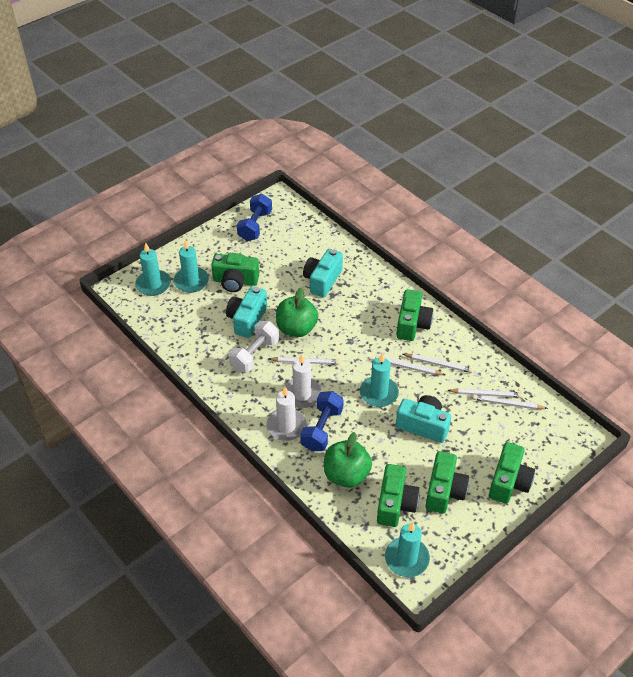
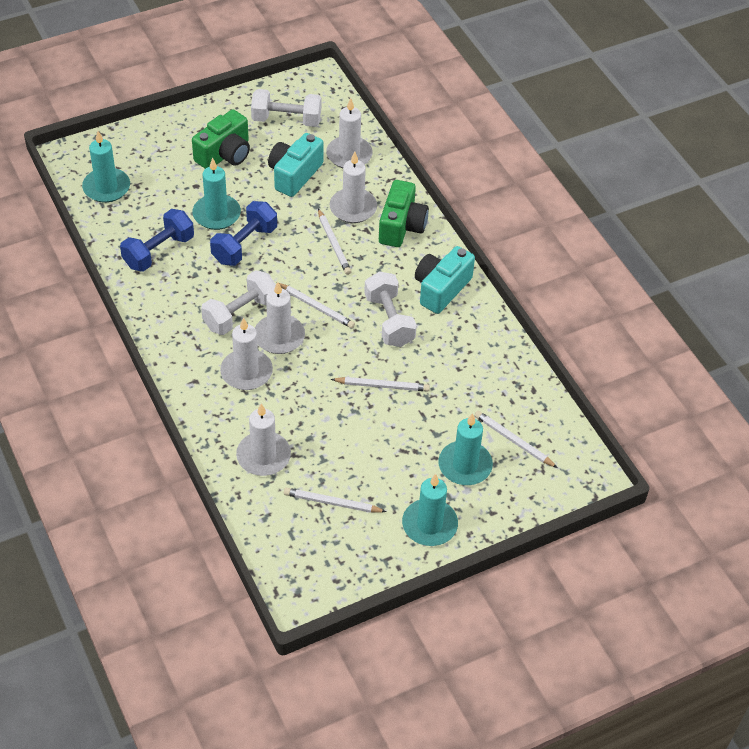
green apple: 2 -> 0
green camera: 5 -> 2
turquoise camera: 3 -> 2
white candle: 2 -> 5
white dumbbell: 1 -> 3

